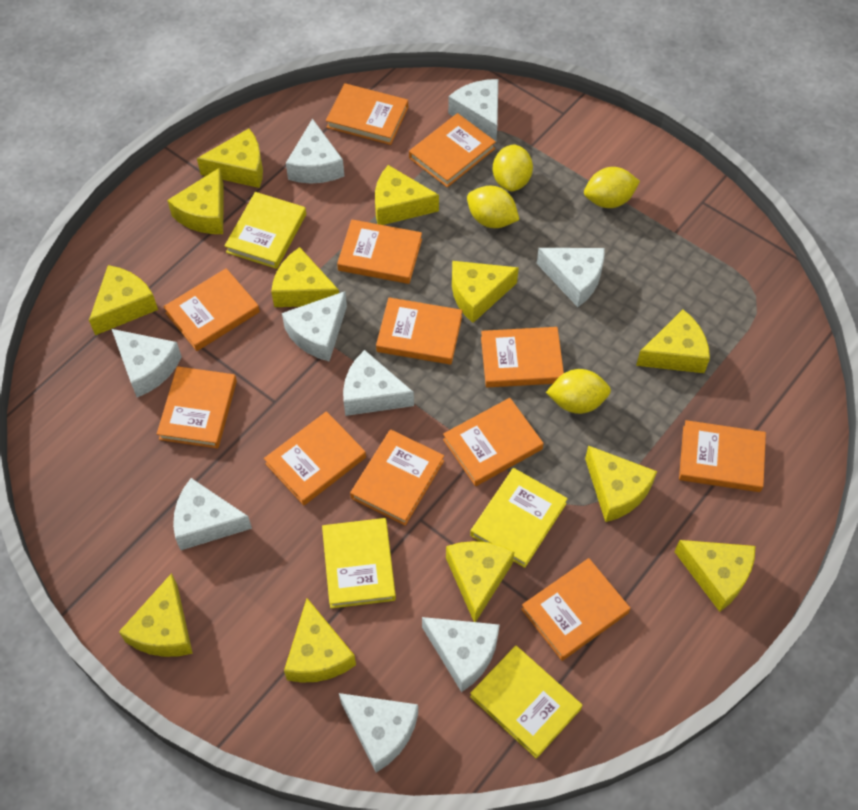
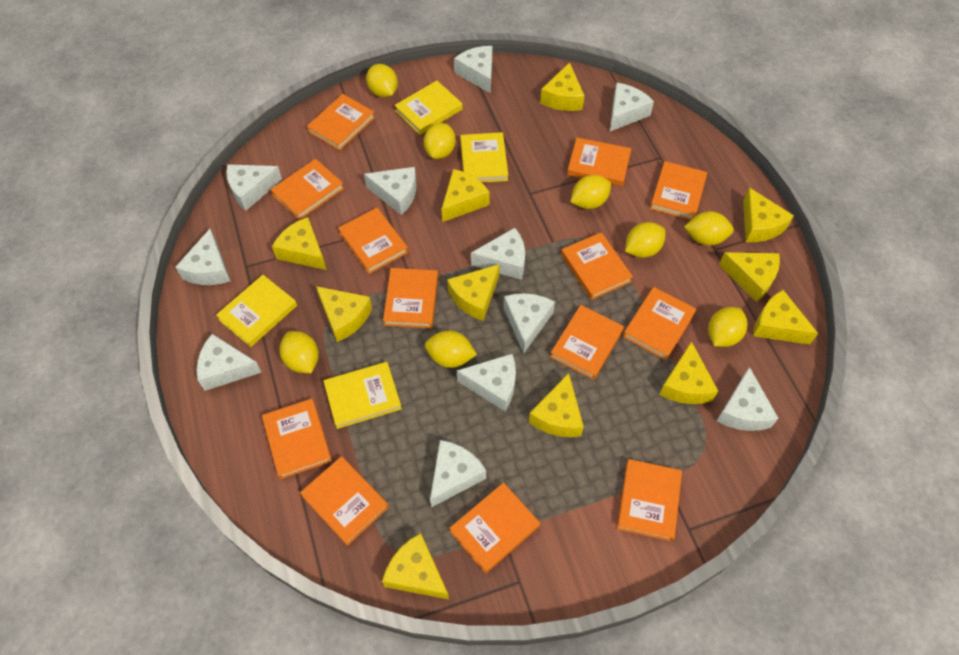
orange book: 12 -> 13
white cheese: 9 -> 11
yellow cheese: 12 -> 11
yellow lemon: 4 -> 8

